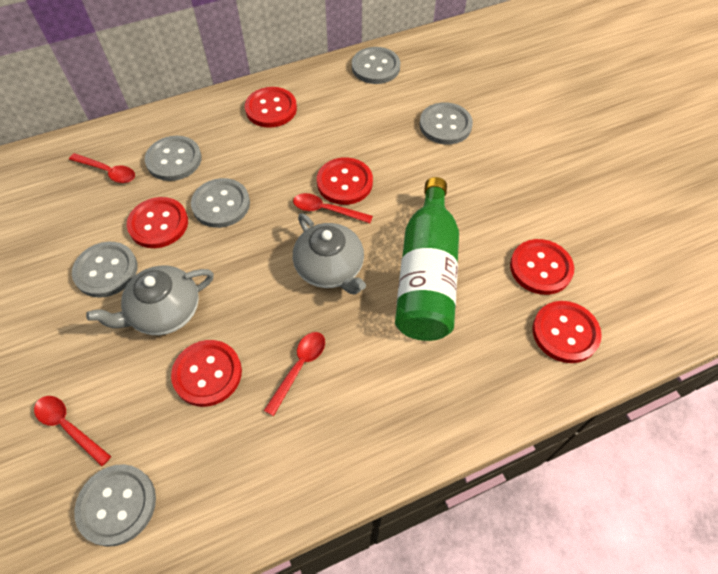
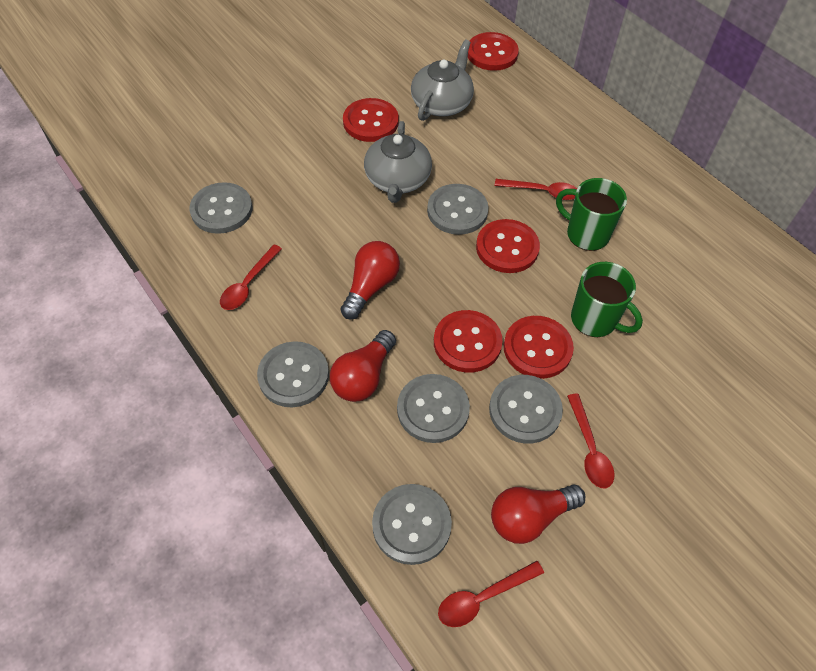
green bottle: 1 -> 0
green mug: 0 -> 2
red button: 6 -> 5
red light bulb: 0 -> 3

